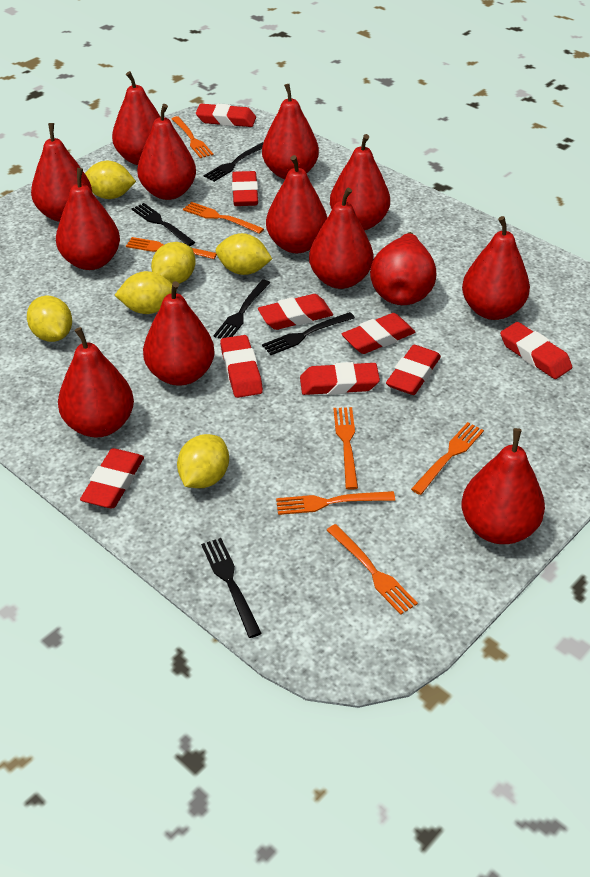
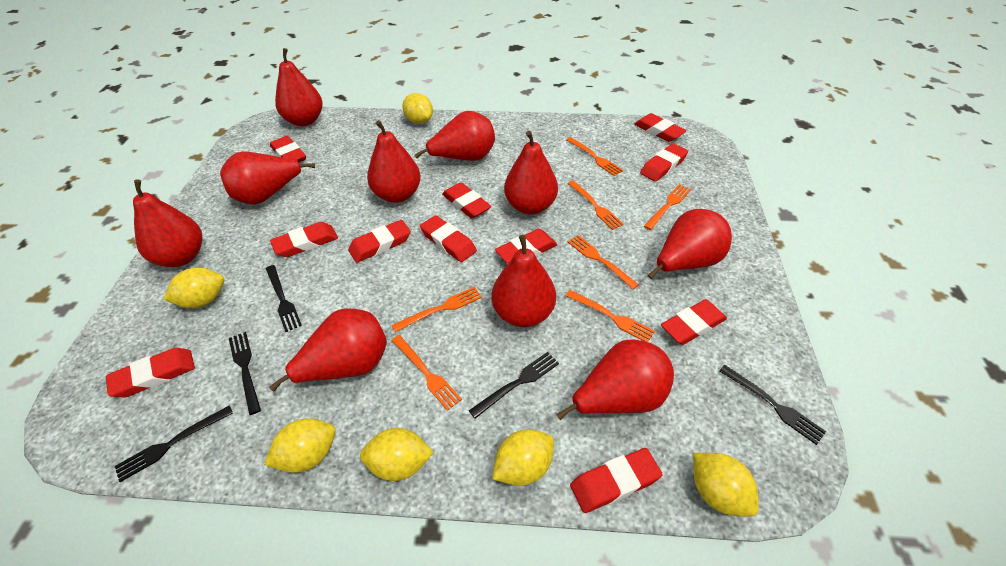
red eraser: 9 -> 11
red pear: 13 -> 10

